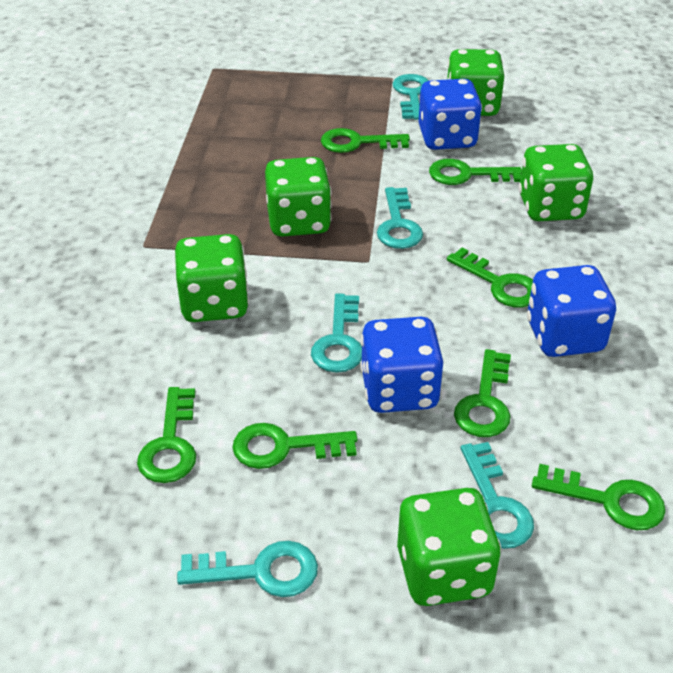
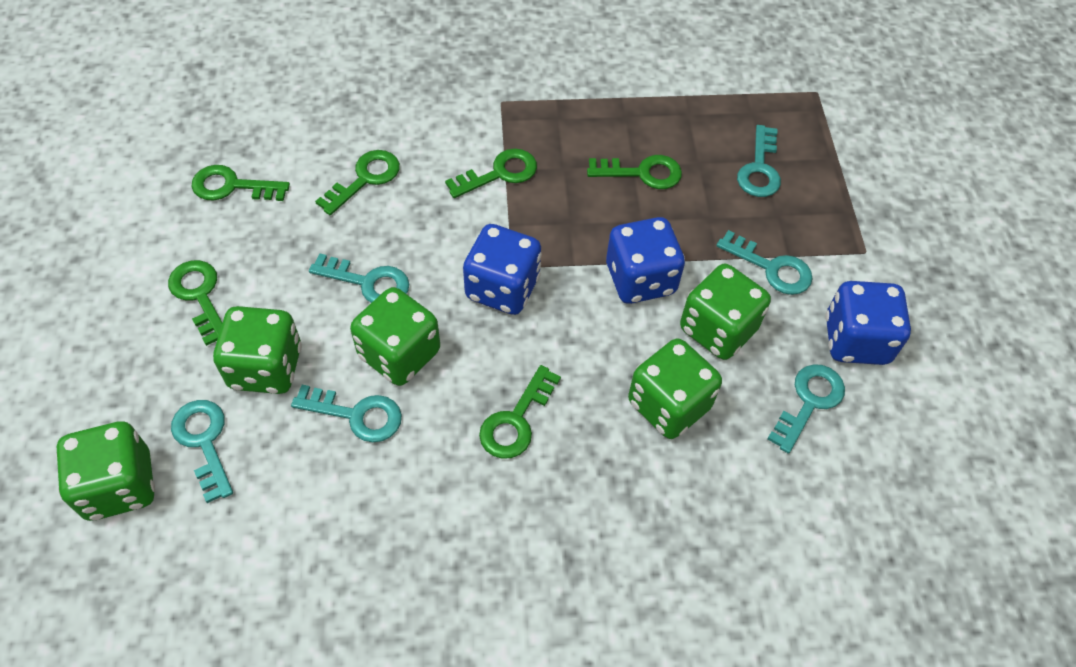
green key: 7 -> 6
turquoise key: 5 -> 6

